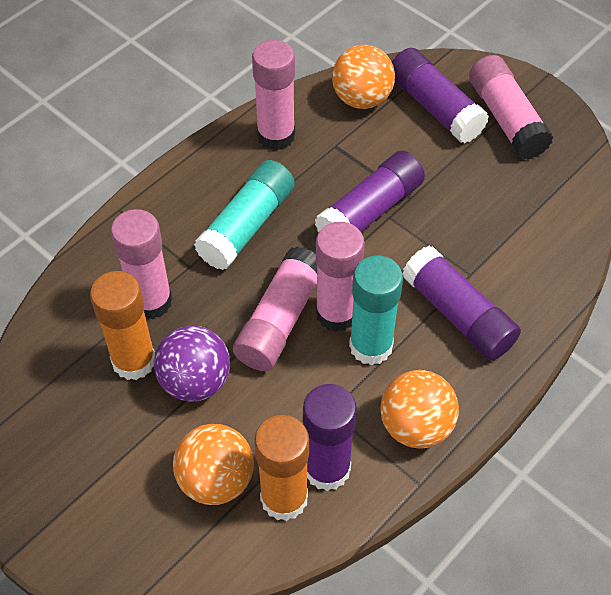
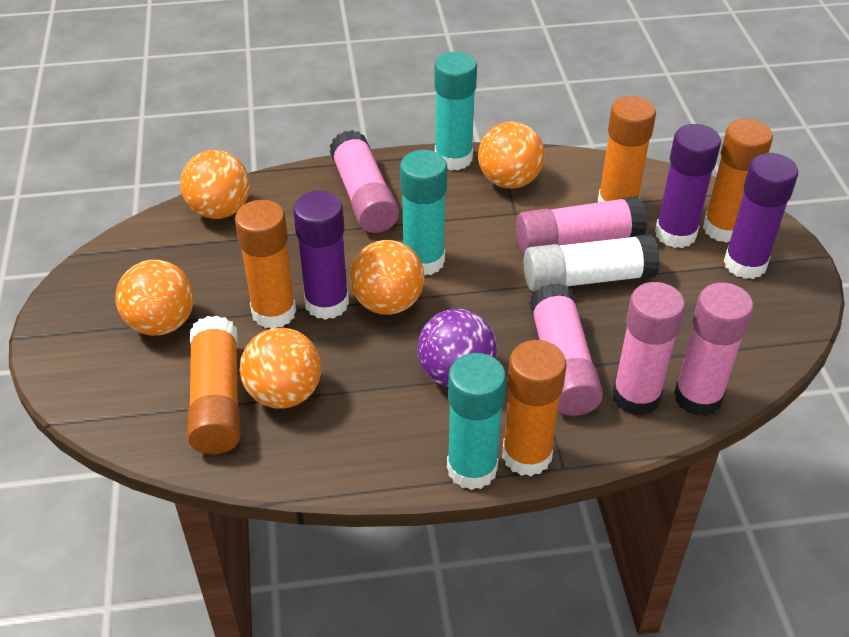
orange ball: 3 -> 5
orange glue stick: 2 -> 5
purple glue stick: 4 -> 3
turquoise glue stick: 2 -> 3
white glue stick: 0 -> 1

